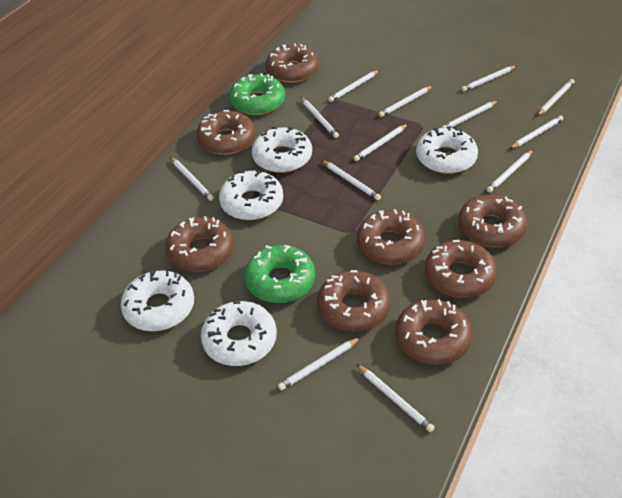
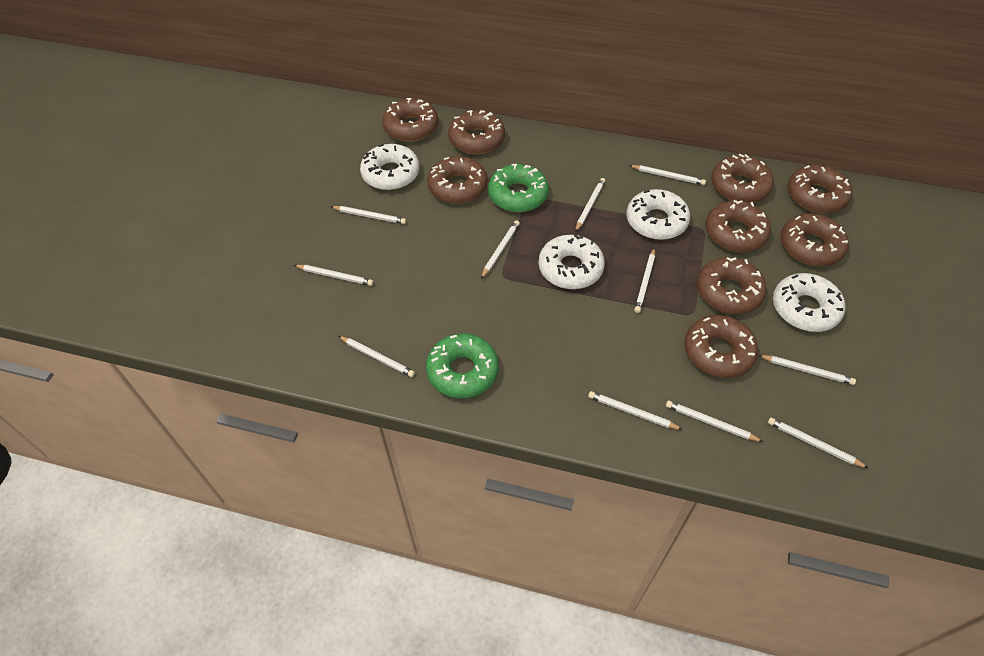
brown donut: 8 -> 9
white donut: 5 -> 4
white pencil: 13 -> 11

